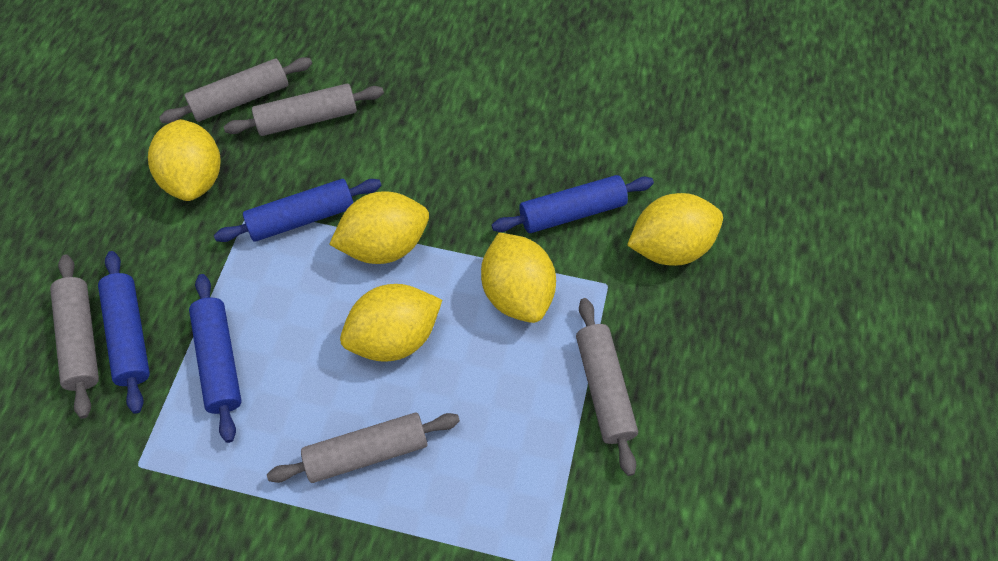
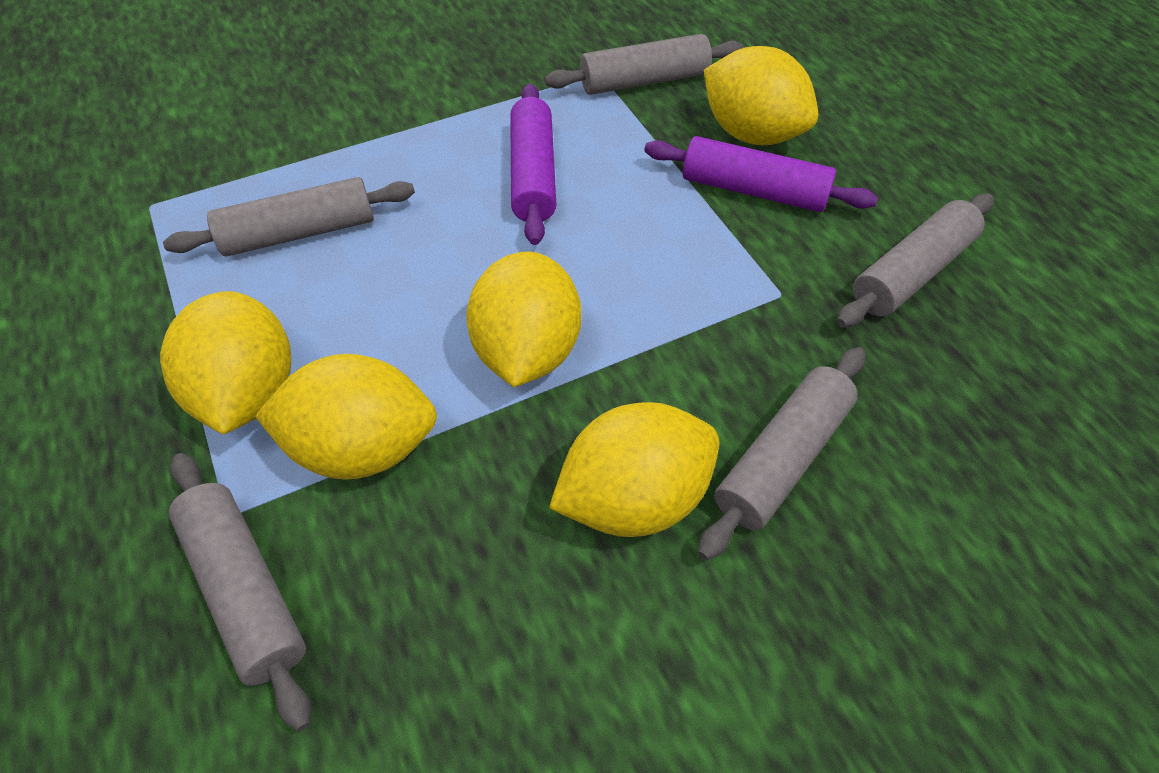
blue rolling pin: 4 -> 0
purple rolling pin: 0 -> 2

